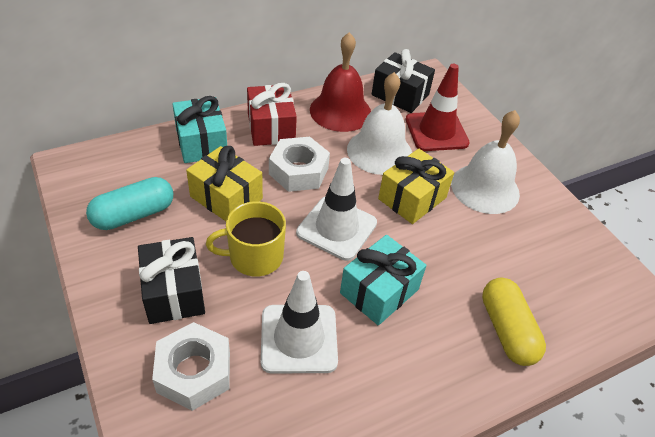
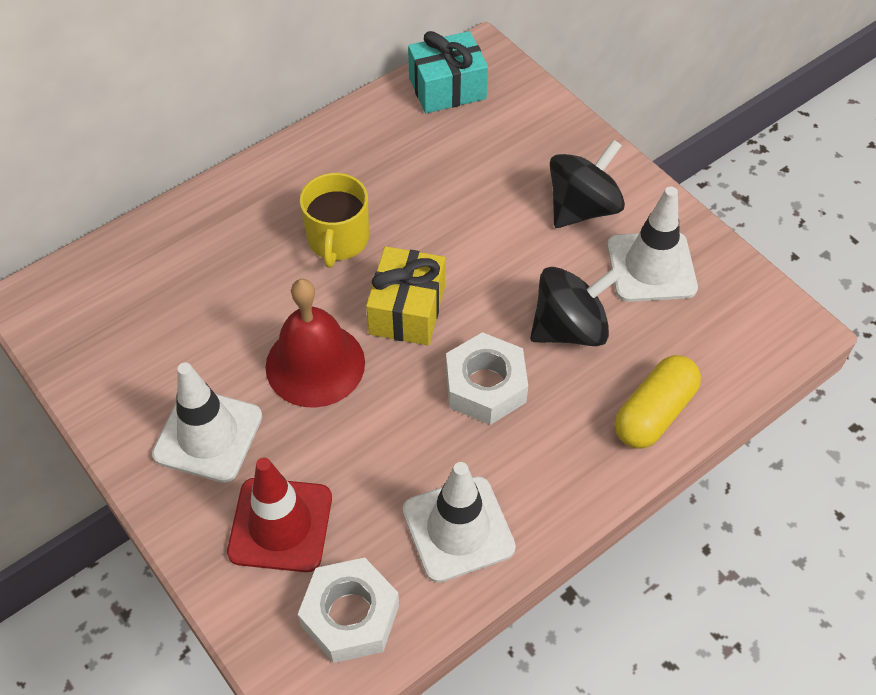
black gift: 2 -> 0
black spinning top: 0 -> 2
red gift: 1 -> 0
turquoise capsule: 1 -> 0
turquoise gift: 2 -> 1
white bell: 2 -> 0
white traffic cone: 2 -> 3
yellow gift: 2 -> 1

